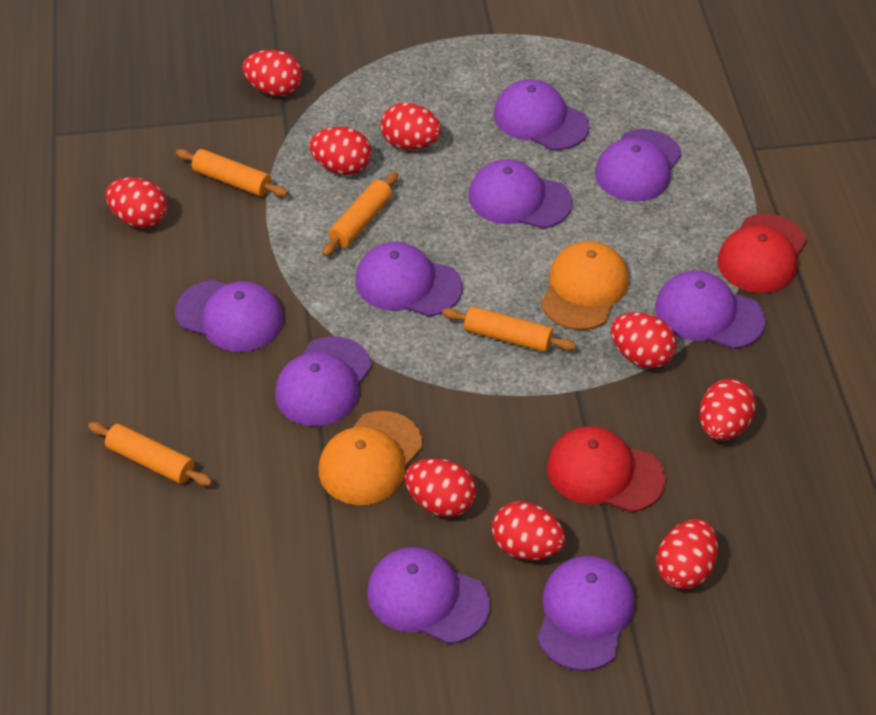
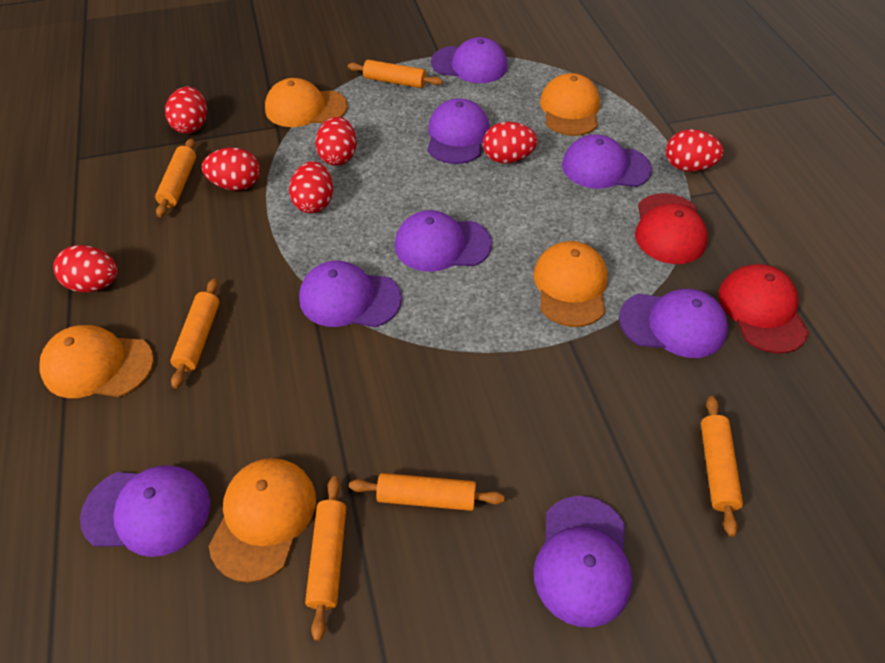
orange cap: 2 -> 5
orange rolling pin: 4 -> 6
purple cap: 9 -> 8
red egg: 9 -> 7

